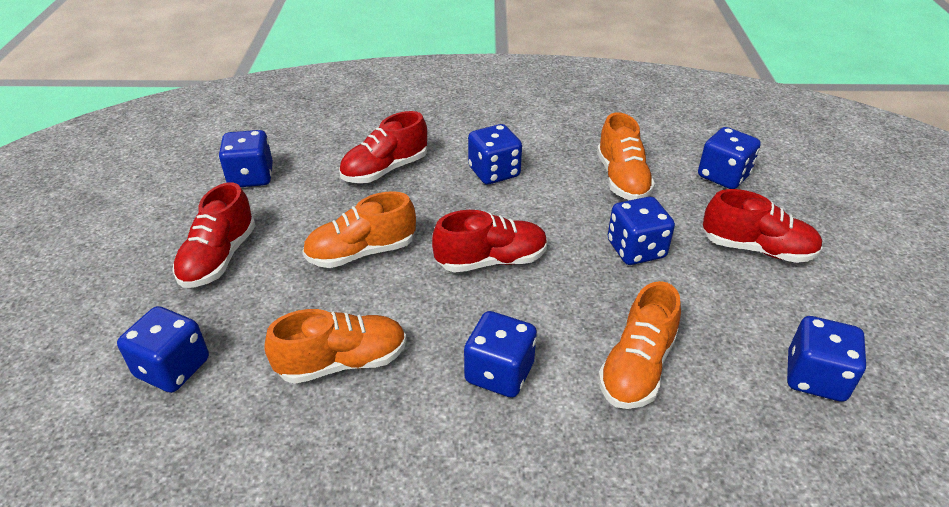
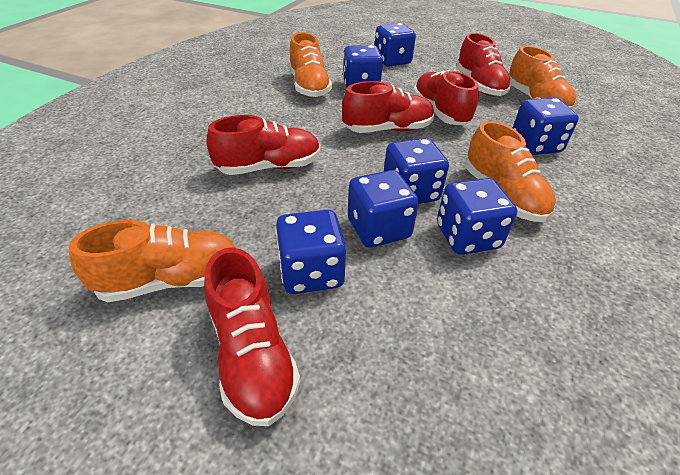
red shoe: 4 -> 5

